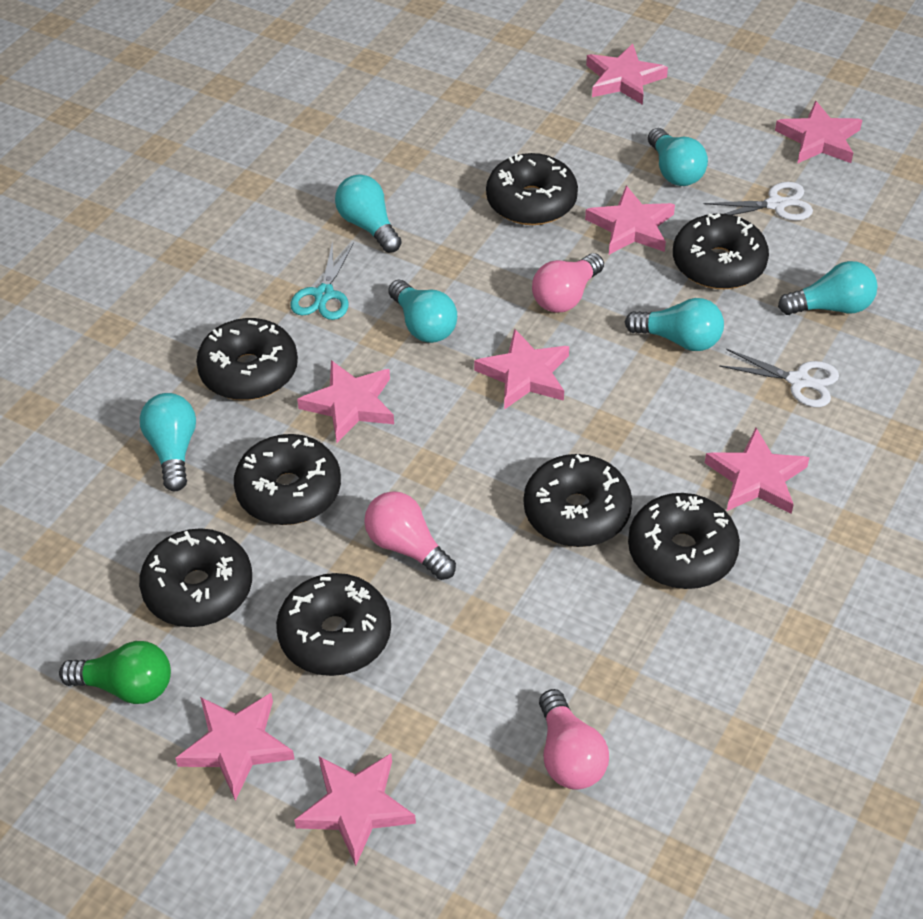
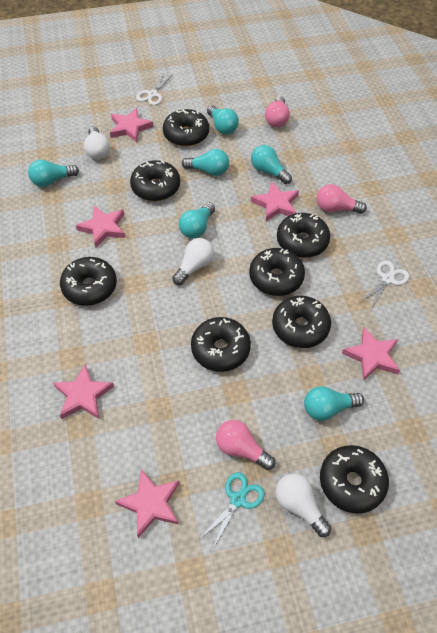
green light bulb: 1 -> 0
pink star: 8 -> 6
white light bulb: 0 -> 3

